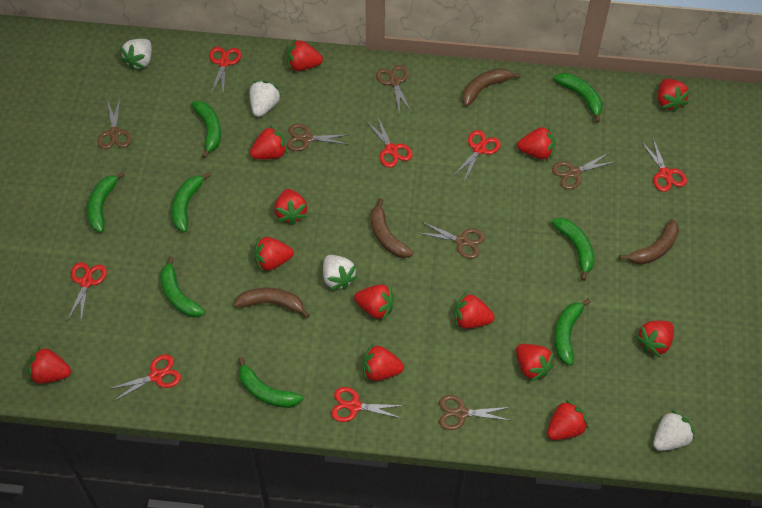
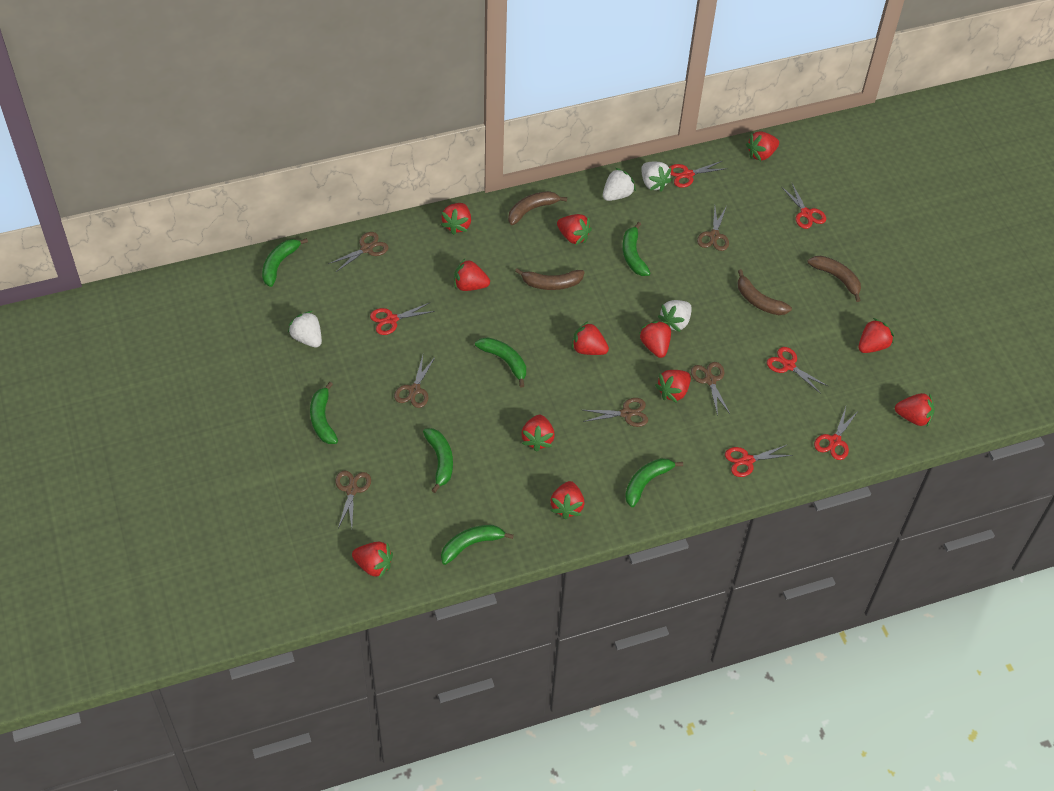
green banana: 8 -> 7
red scissors: 7 -> 6
red strawberry: 13 -> 12

